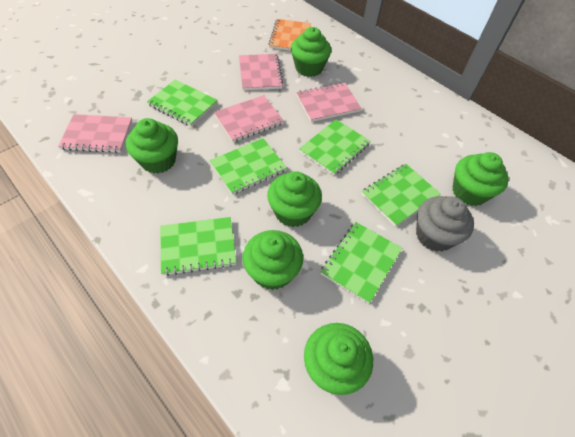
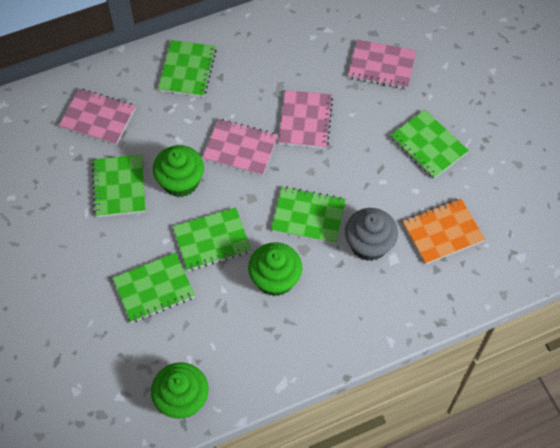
green cupcake: 6 -> 3

